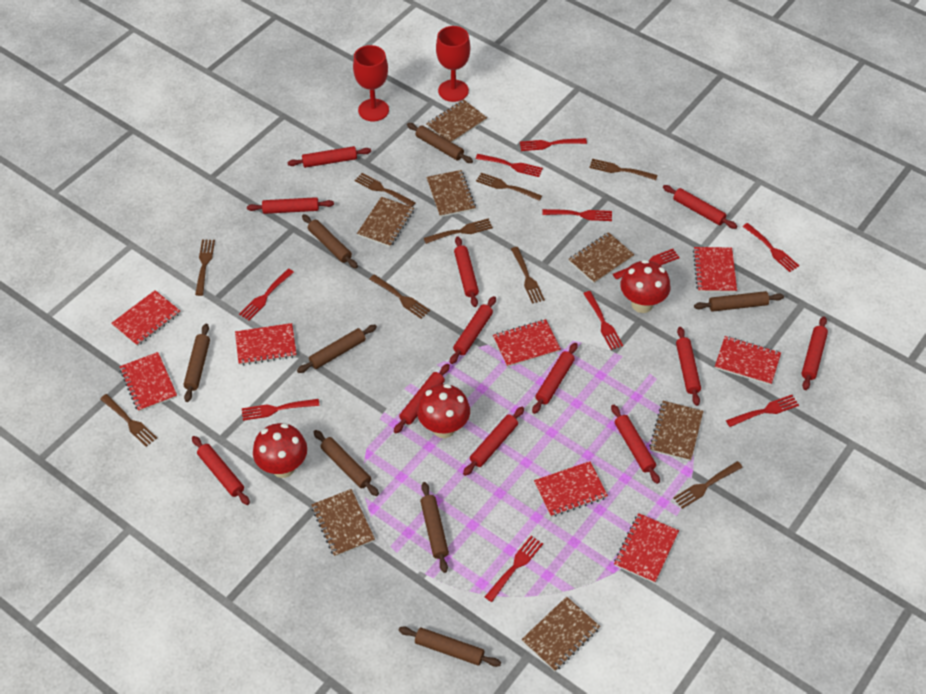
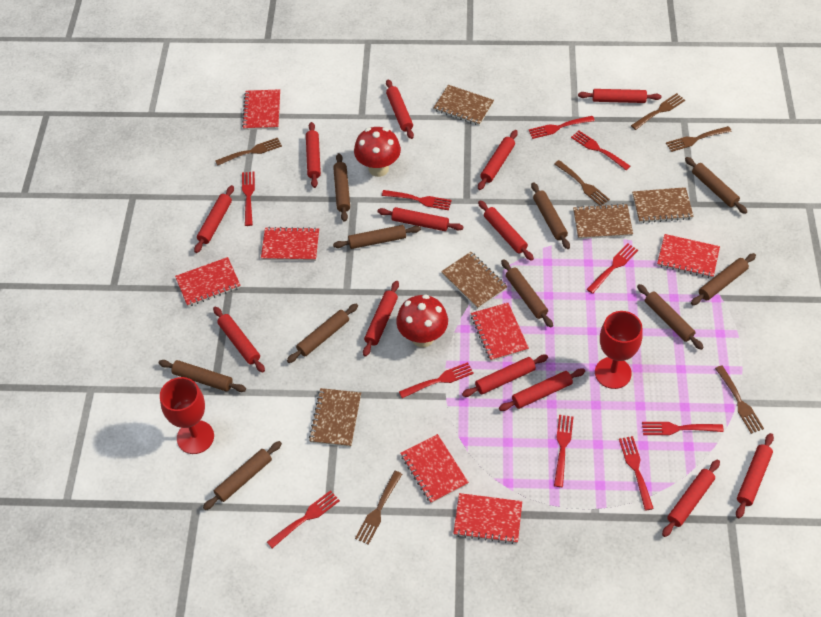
brown fork: 9 -> 6
brown notebook: 7 -> 5
brown rolling pin: 8 -> 10
red mushroom: 3 -> 2
red notebook: 8 -> 7
red rolling pin: 12 -> 13

